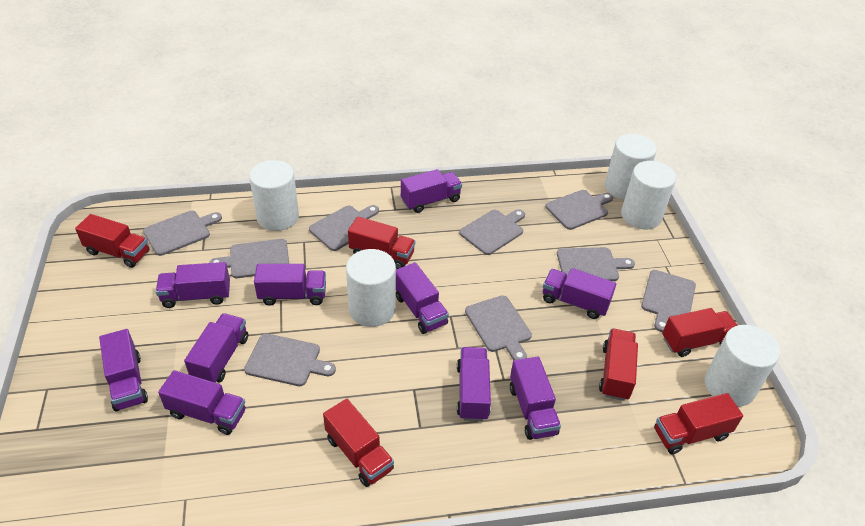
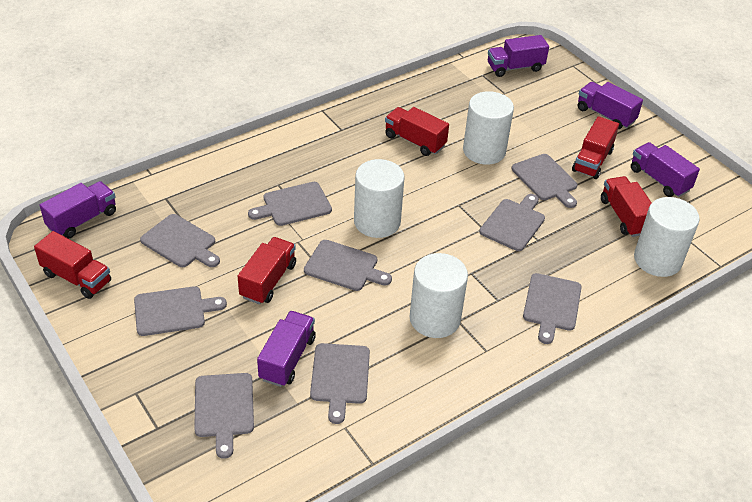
purple truck: 10 -> 5
red truck: 6 -> 5
white cylinder: 5 -> 4

